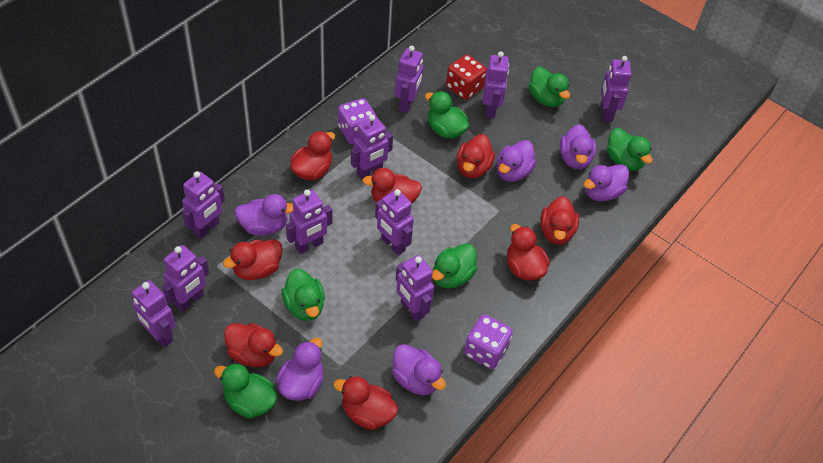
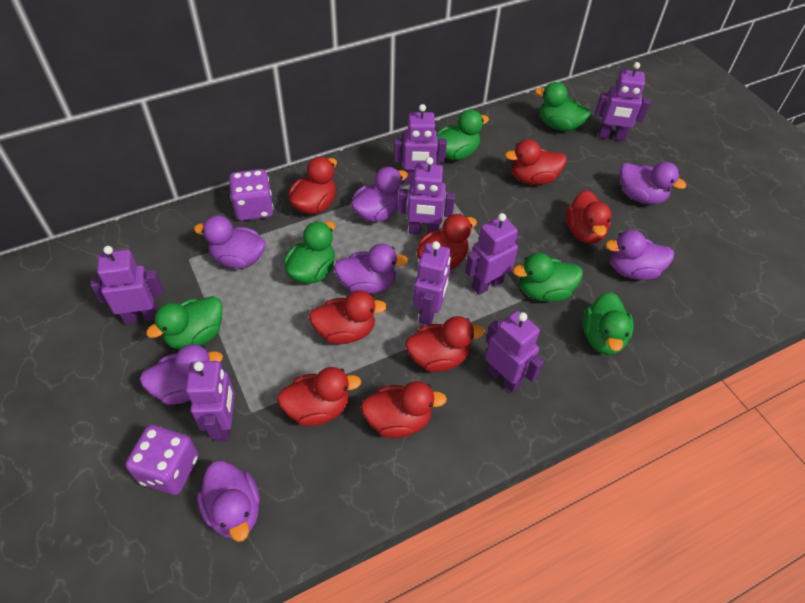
purple duck: 6 -> 7
purple robot: 10 -> 8
red dice: 1 -> 0

